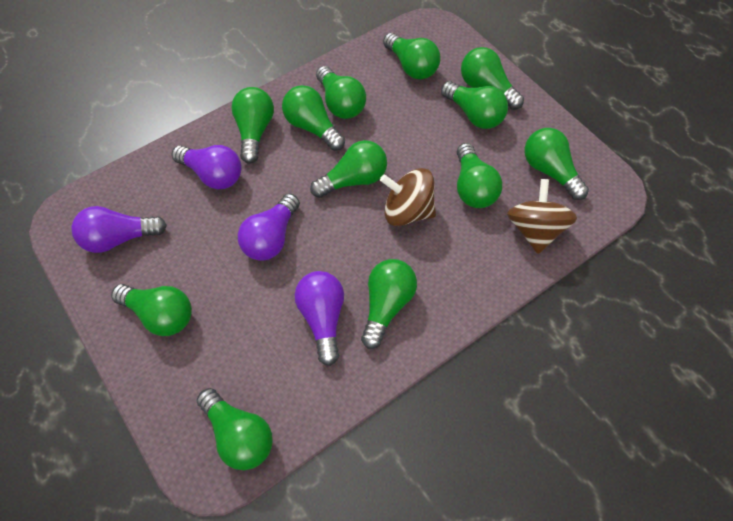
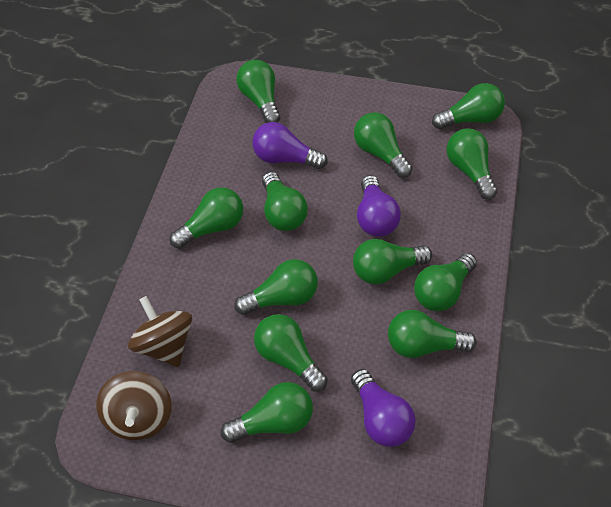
purple light bulb: 4 -> 3

